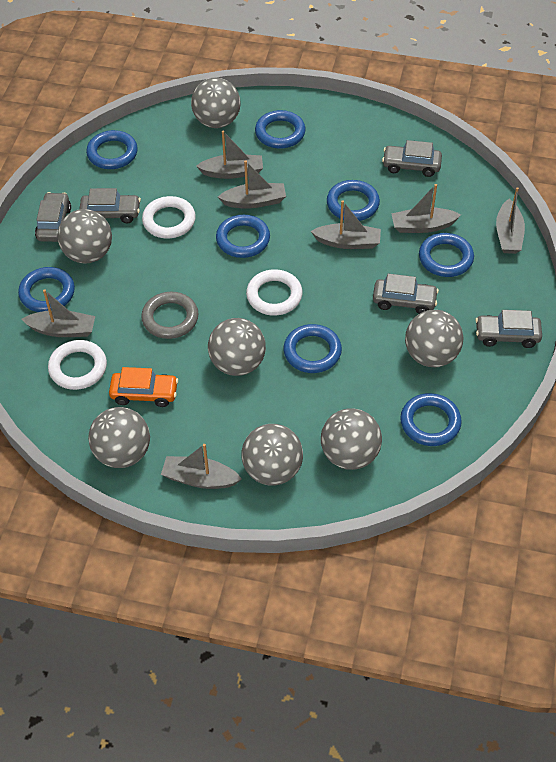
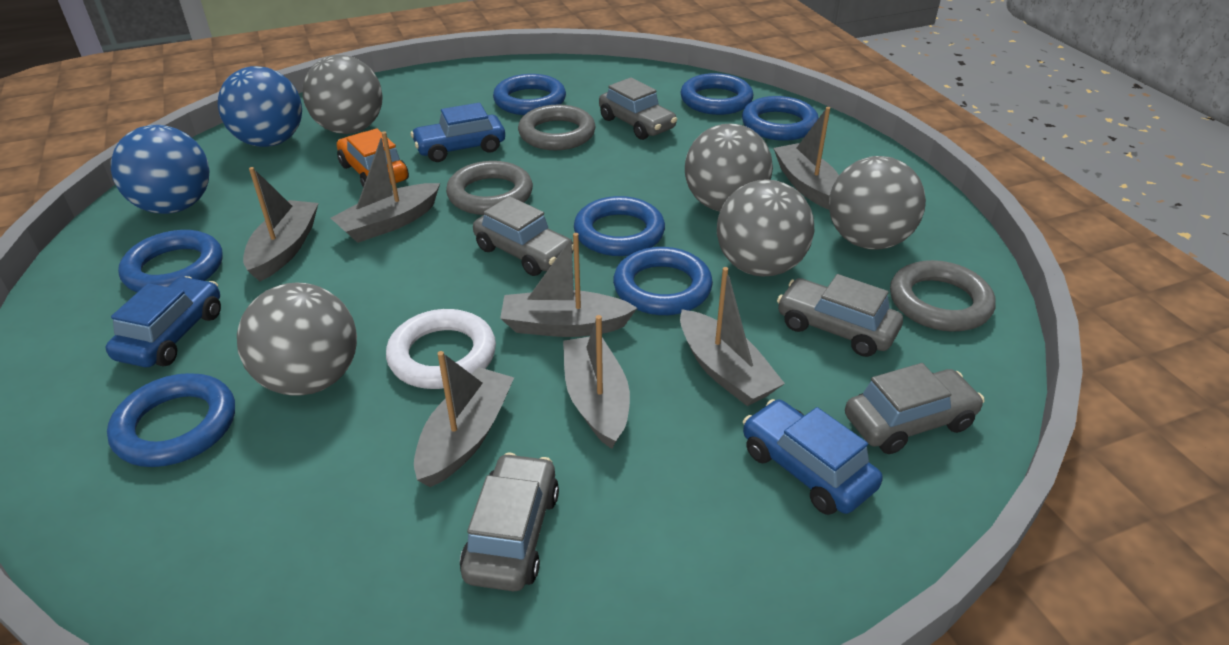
blue ball: 0 -> 2
blue car: 0 -> 3
blue ring: 8 -> 7
grey ball: 7 -> 5
grey ring: 1 -> 3
white ring: 3 -> 1

